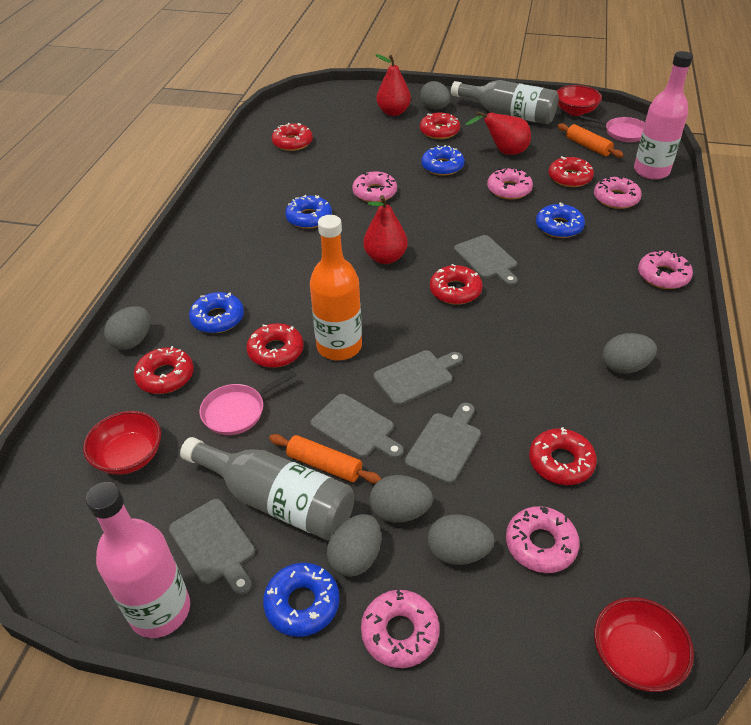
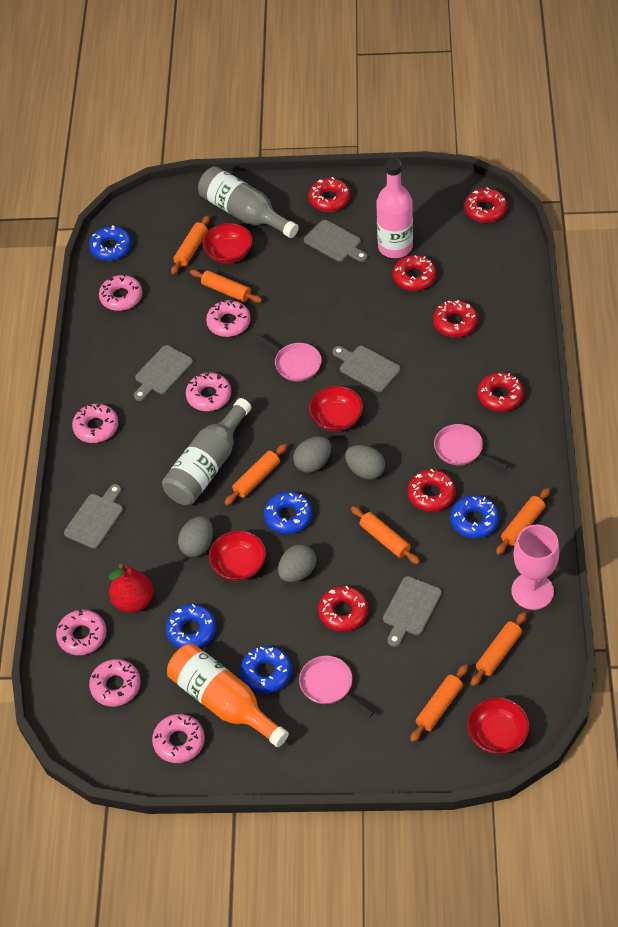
grey egg: 6 -> 4
orange rolling pin: 2 -> 7
pink bottle: 2 -> 1
pink donut: 6 -> 7
pink goblet: 0 -> 1
pink pan: 2 -> 3
red bowl: 3 -> 4
red pear: 3 -> 1

